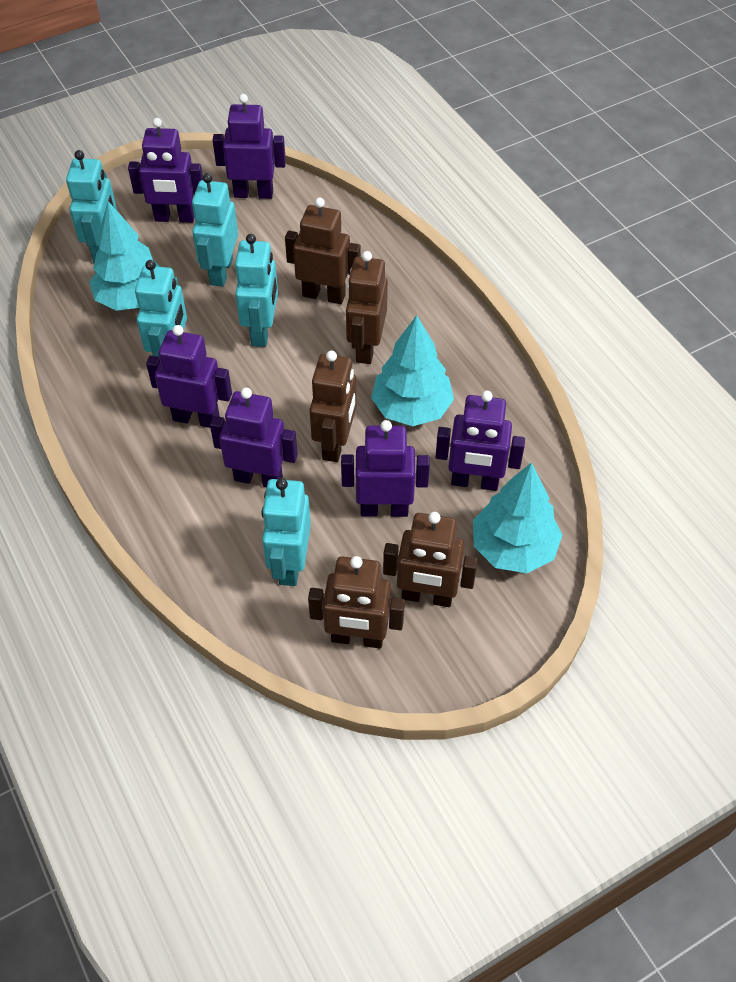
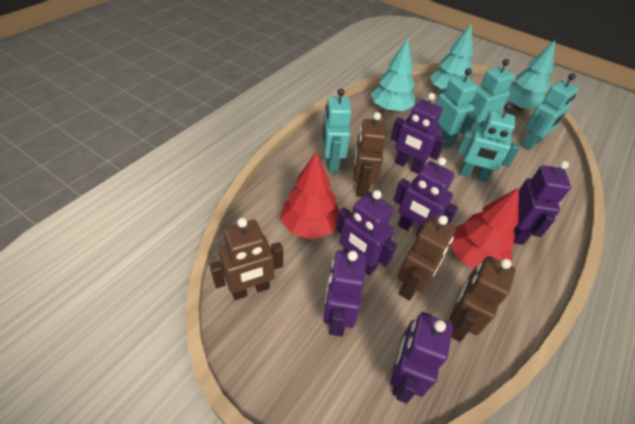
brown robot: 5 -> 4
red tree: 0 -> 2

